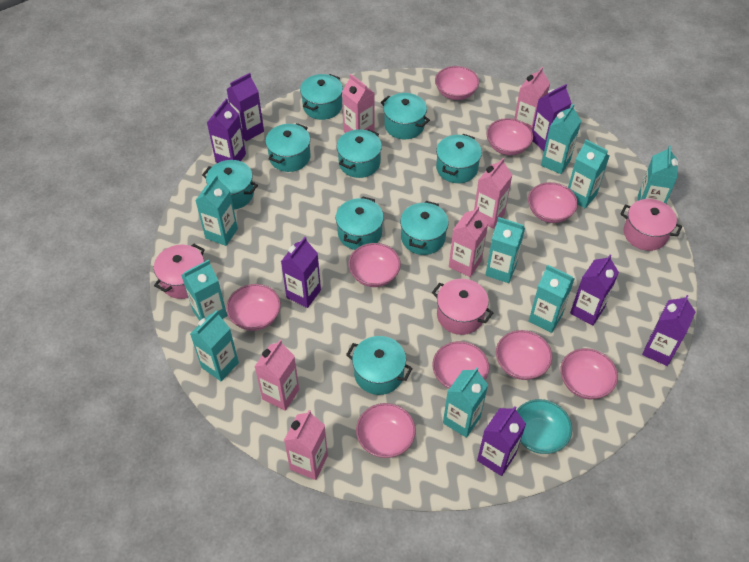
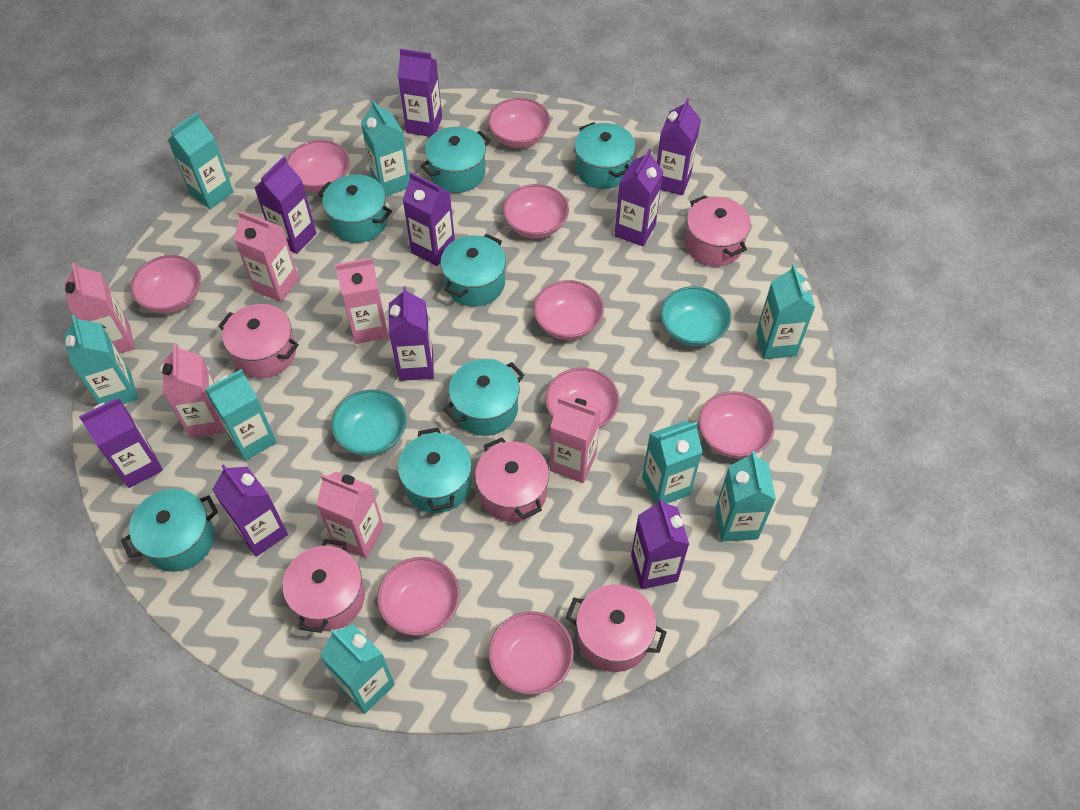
pink pot: 3 -> 5
purple carton: 7 -> 9
turquoise bowl: 1 -> 2
turquoise carton: 9 -> 8
turquoise pot: 9 -> 7

